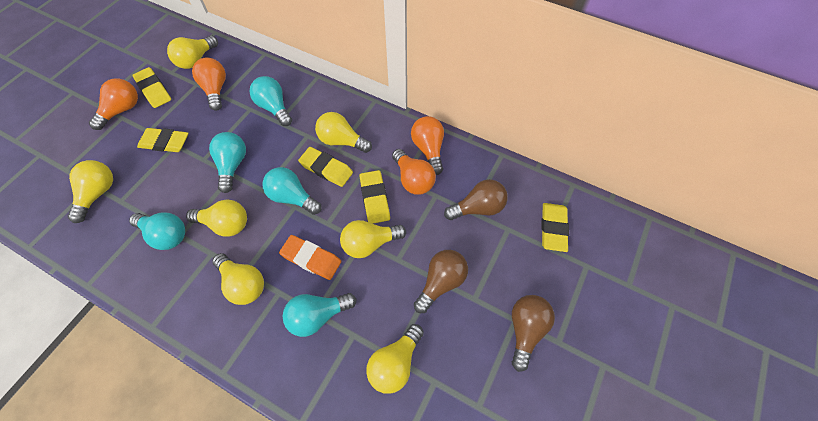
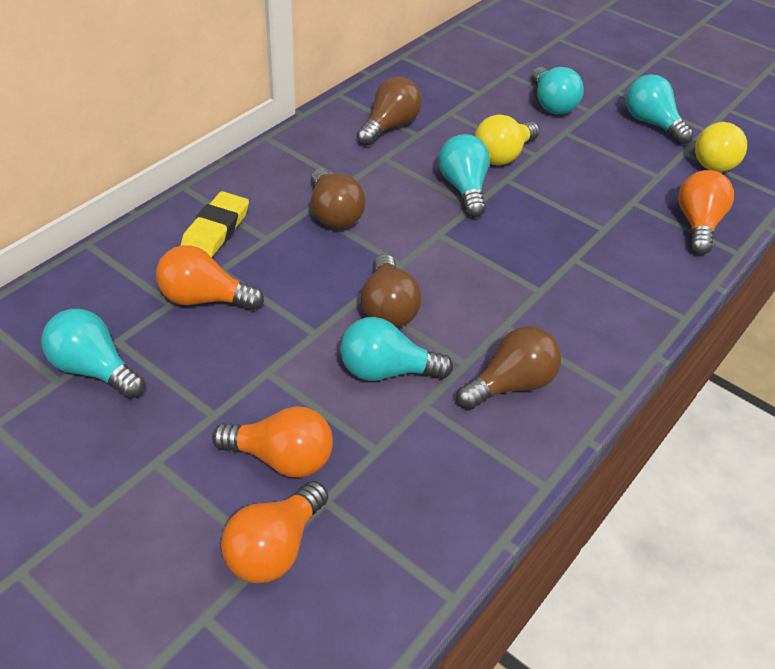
brown light bulb: 3 -> 4
orange eraser: 1 -> 0
yellow eraser: 5 -> 1
yellow light bulb: 7 -> 2

